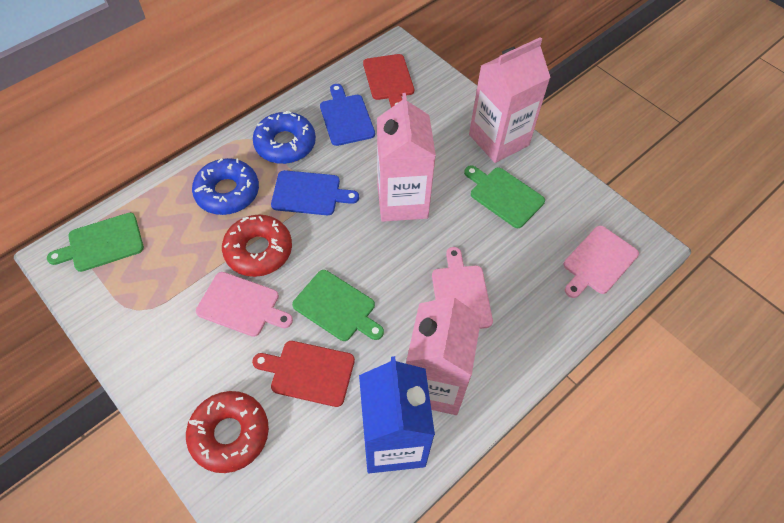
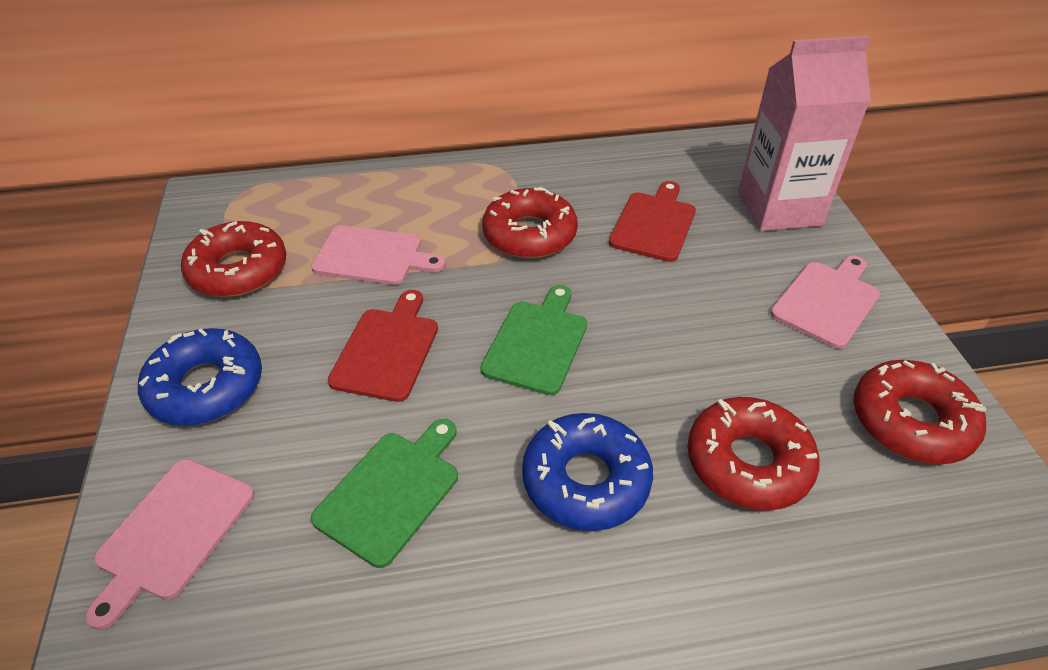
blue carton: 1 -> 0
blue cutting board: 2 -> 0
green cutting board: 3 -> 2
pink carton: 3 -> 1
red donut: 2 -> 4

